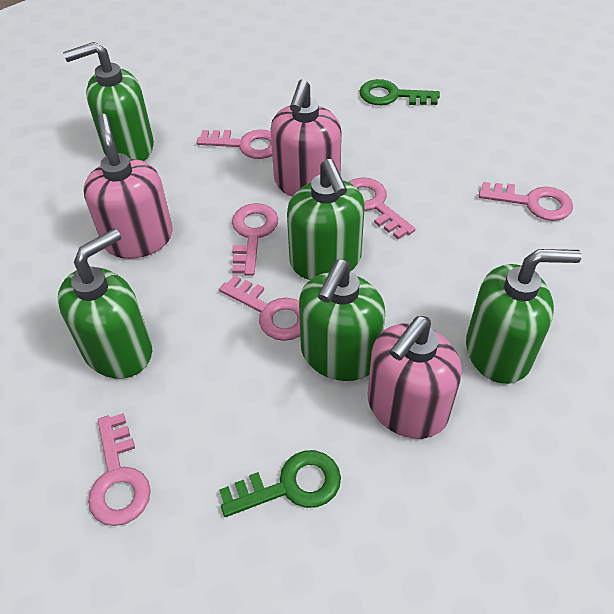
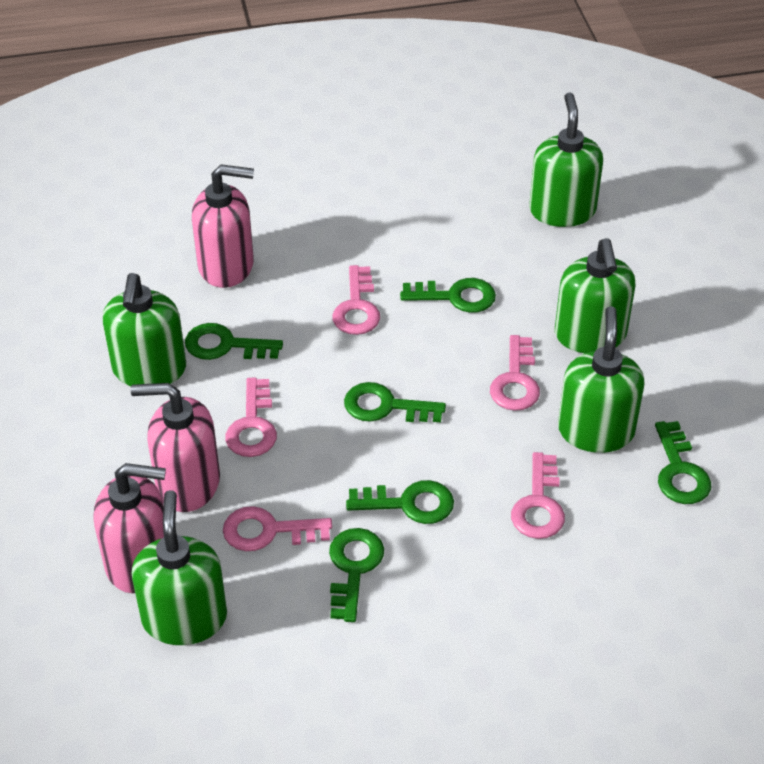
green key: 2 -> 6
pink key: 6 -> 5

